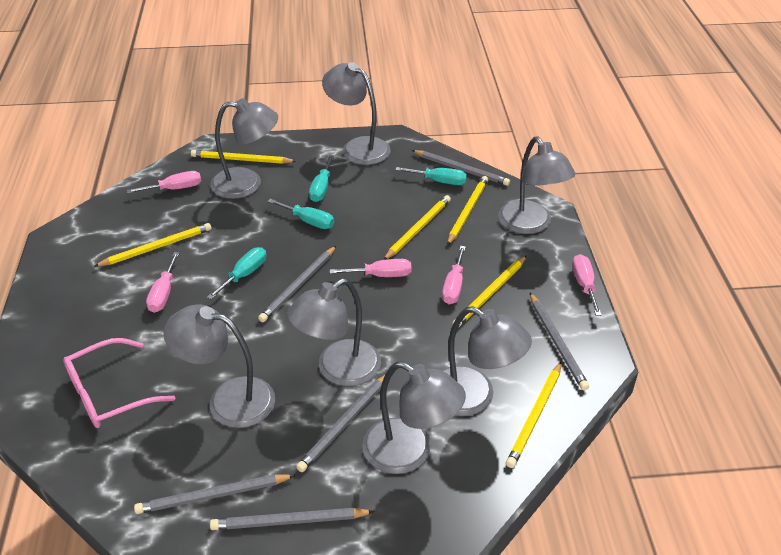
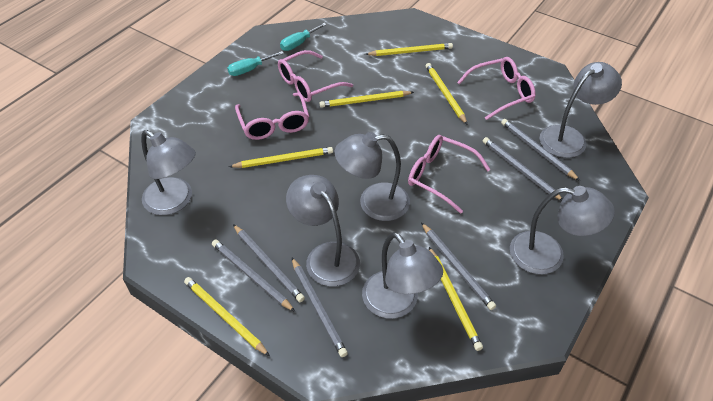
grey lamp: 7 -> 6
pink glasses: 1 -> 4
pink screwdriver: 5 -> 0
turquoise screwdriver: 4 -> 2

